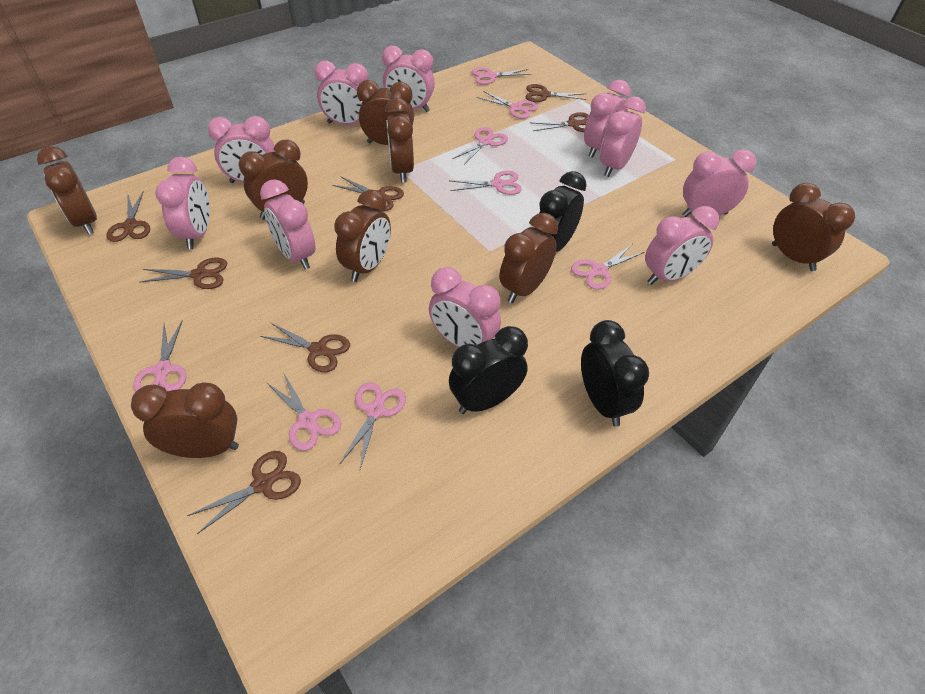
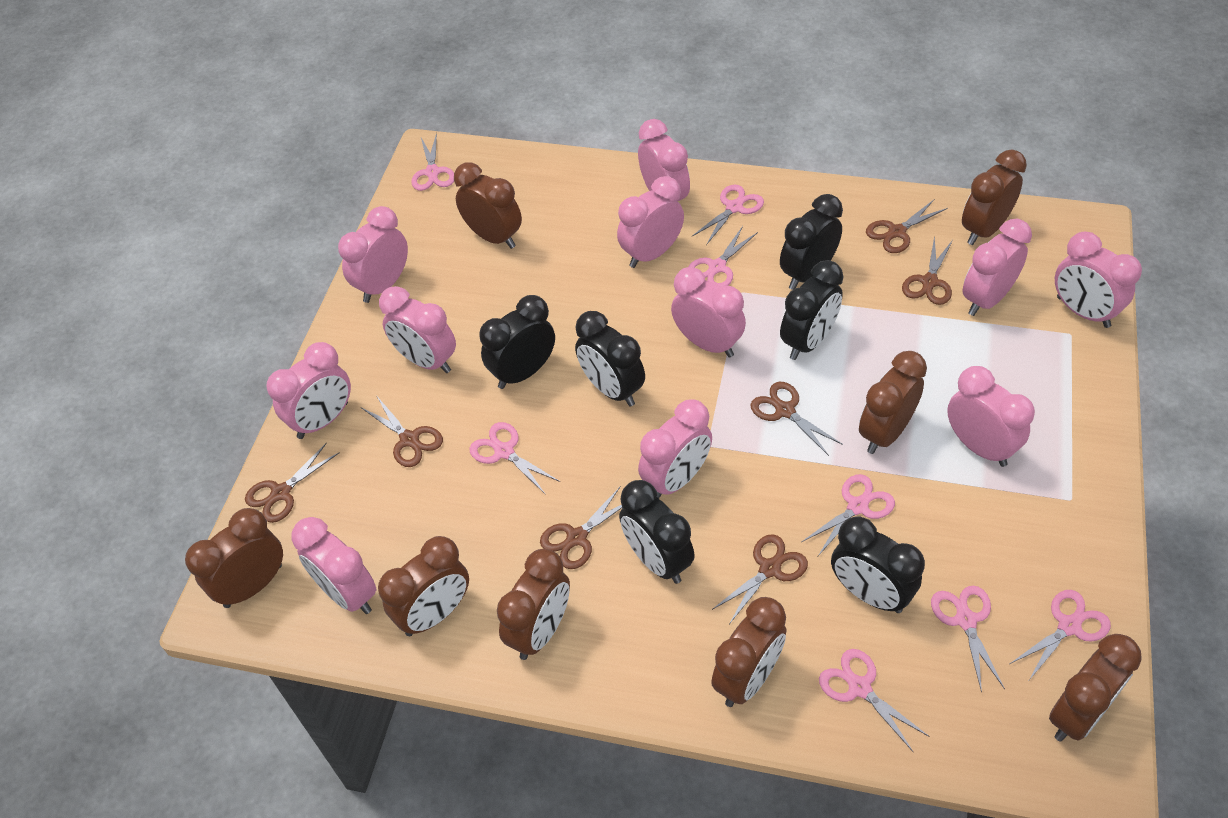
black clock: 3 -> 6
pink clock: 10 -> 11

